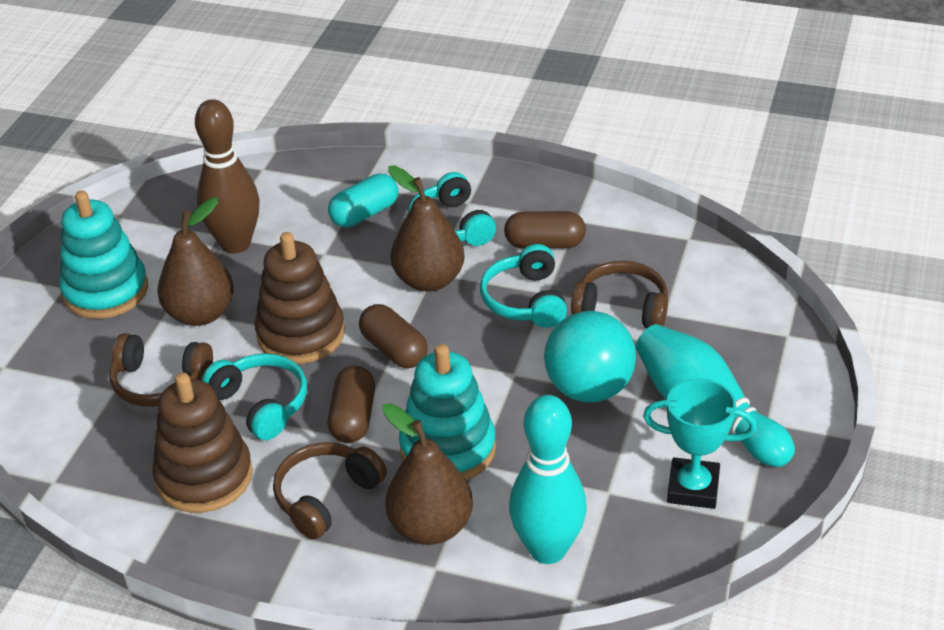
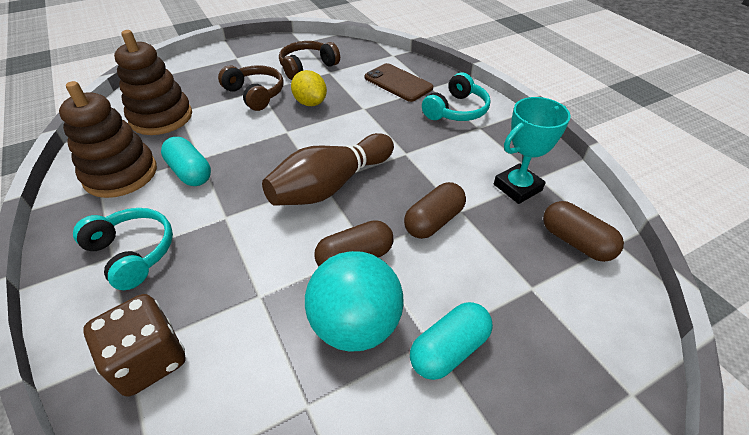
brown dice: 0 -> 1
brown headphones: 3 -> 2
brown pear: 3 -> 0
brown phone: 0 -> 1
turquoise bowling pin: 2 -> 0
turquoise capsule: 1 -> 2
turquoise headphones: 3 -> 2
turquoise stacking toy: 2 -> 0
yellow lemon: 0 -> 1

